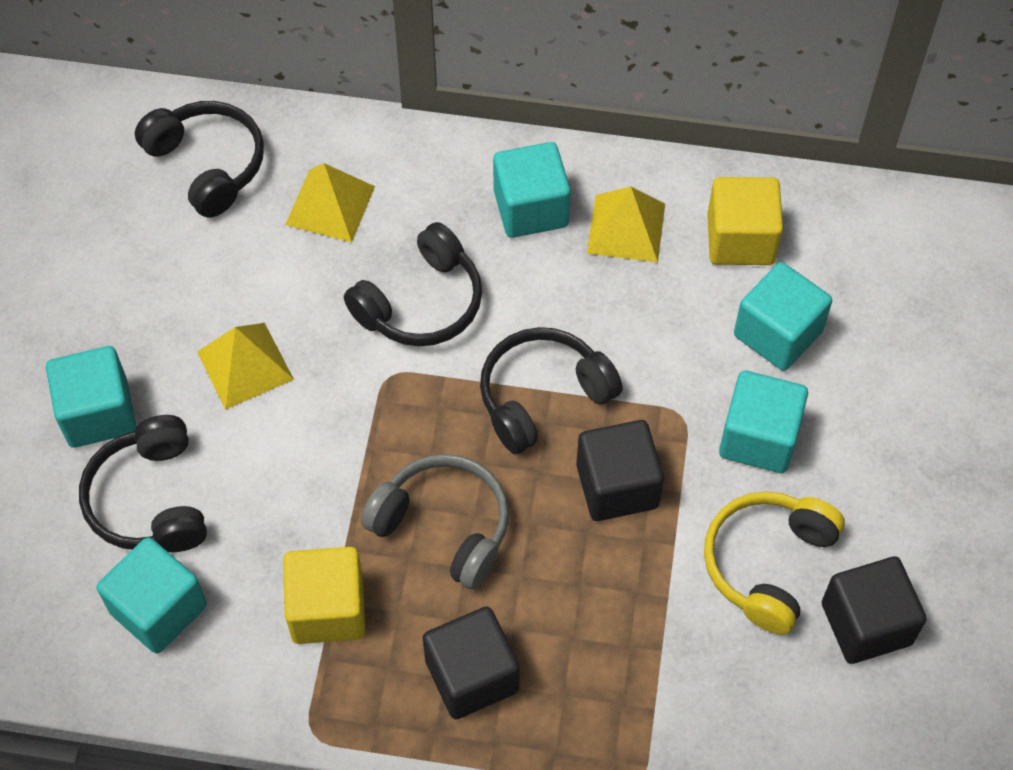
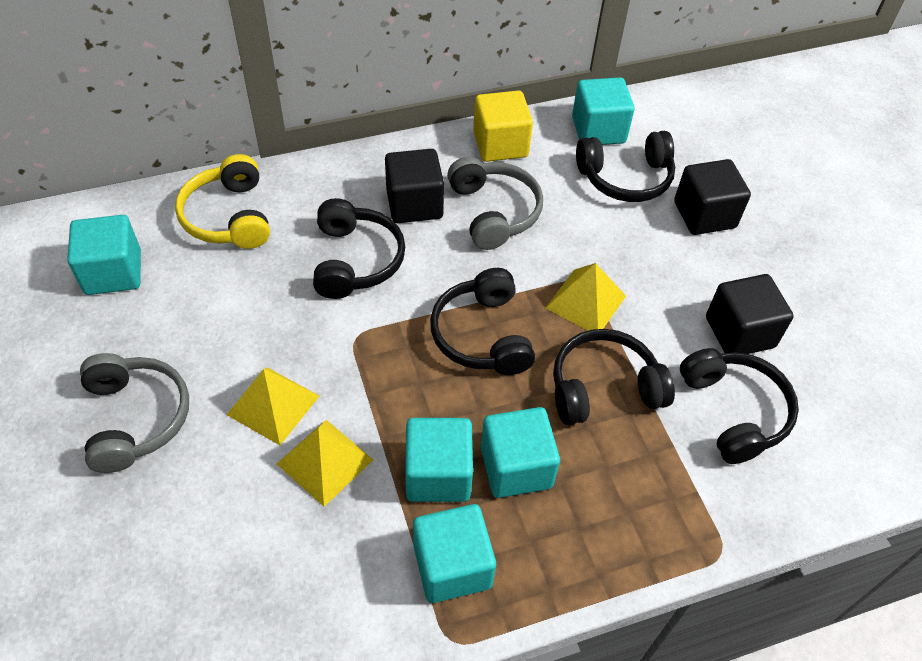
black headphones: 4 -> 5
grey headphones: 1 -> 2
yellow cube: 2 -> 1

